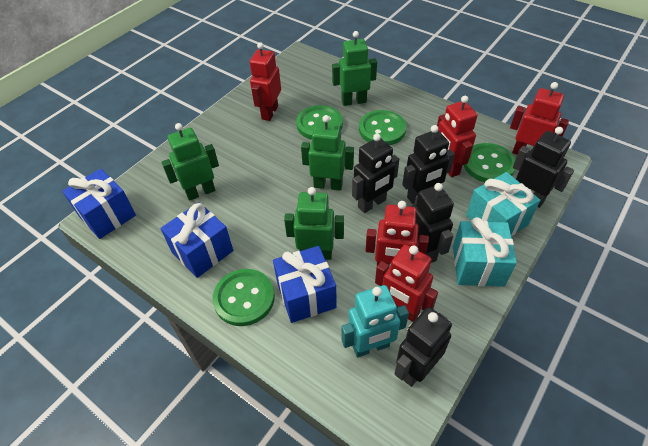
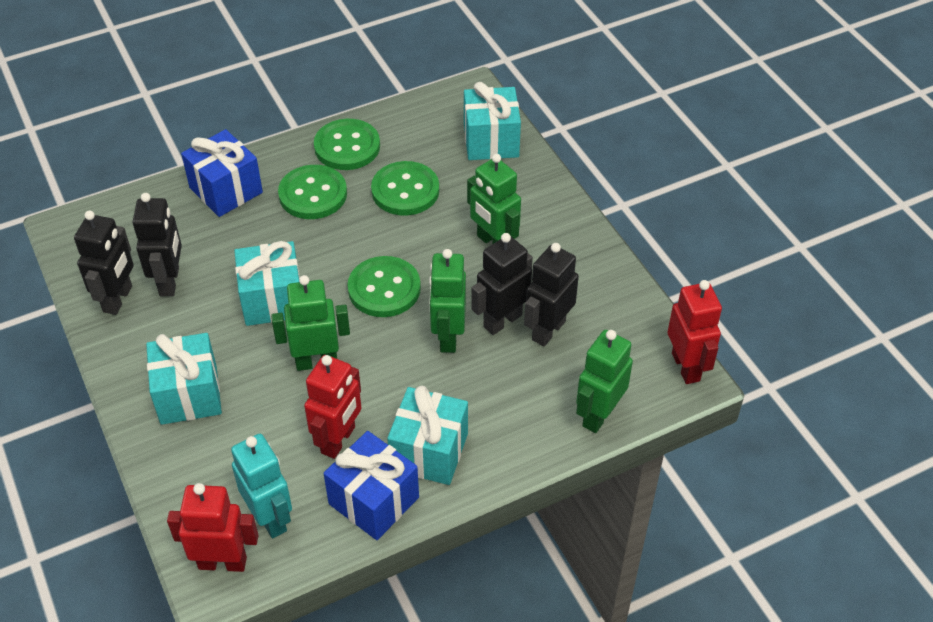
black robot: 5 -> 4
blue gift: 3 -> 2
red robot: 5 -> 3
turquoise gift: 2 -> 4

